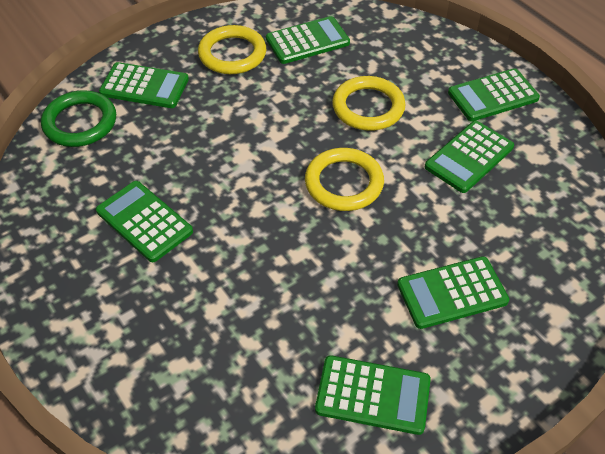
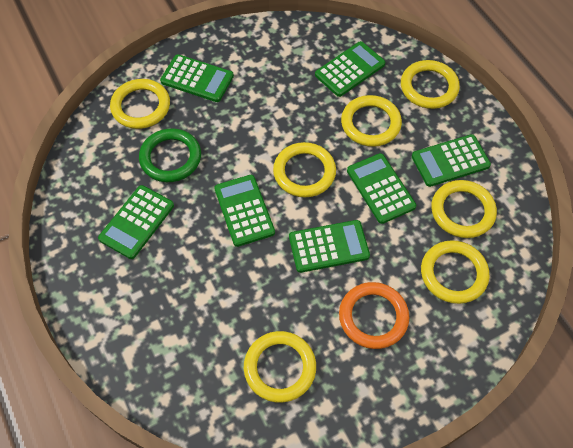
orange ring: 0 -> 1
yellow ring: 3 -> 7

